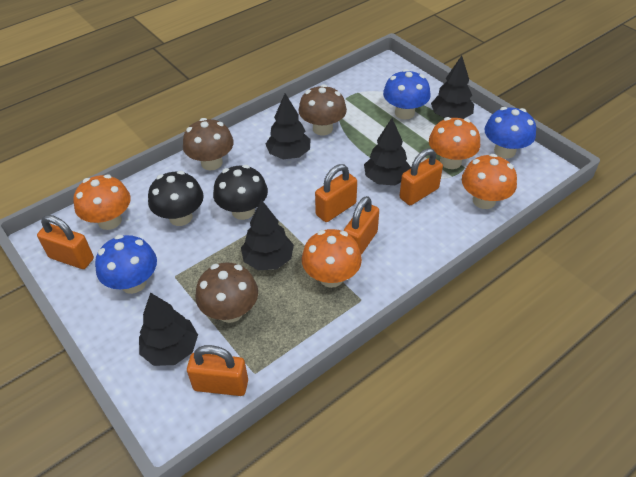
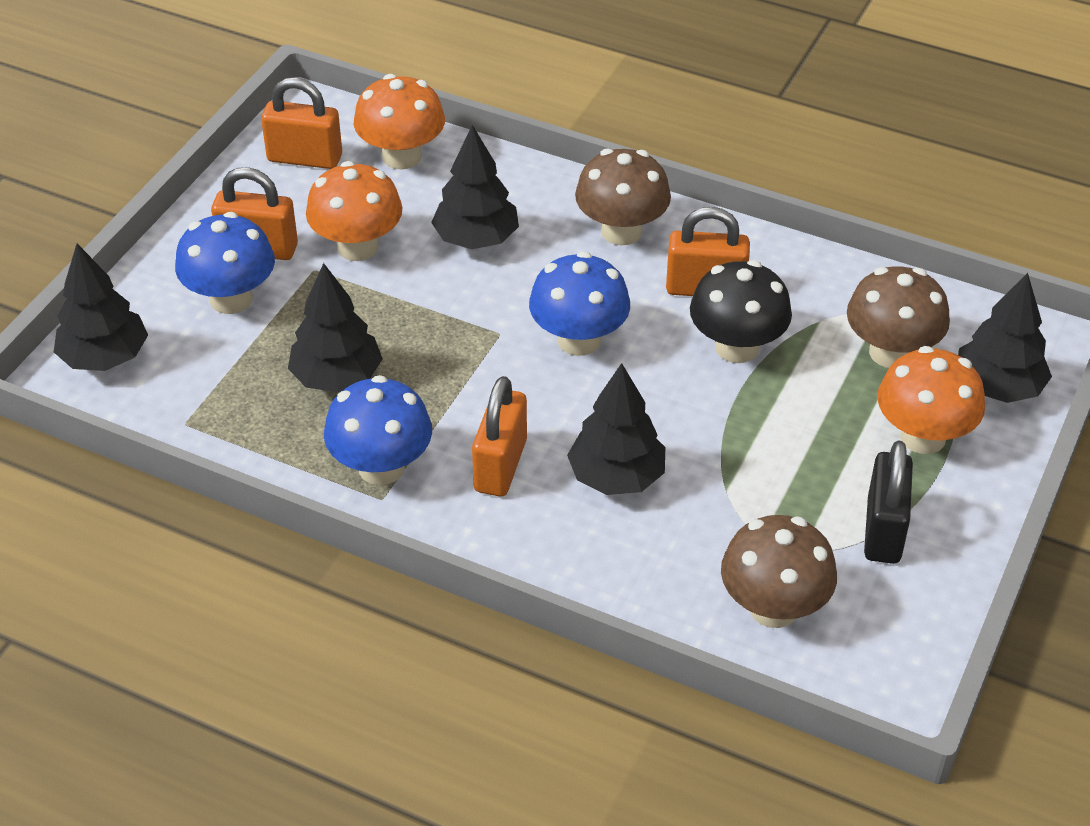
black mushroom: 2 -> 1
black padlock: 0 -> 1
orange mushroom: 4 -> 3
orange padlock: 5 -> 4

